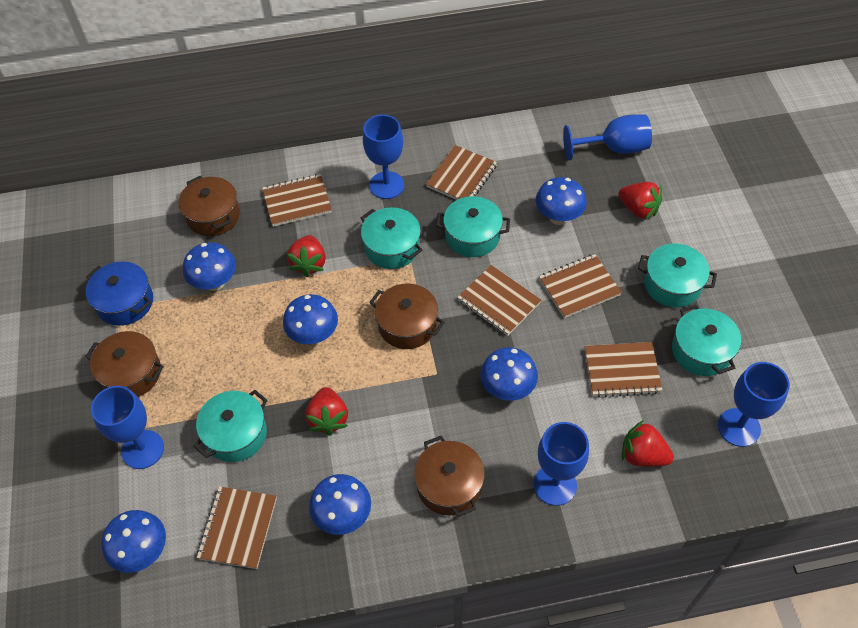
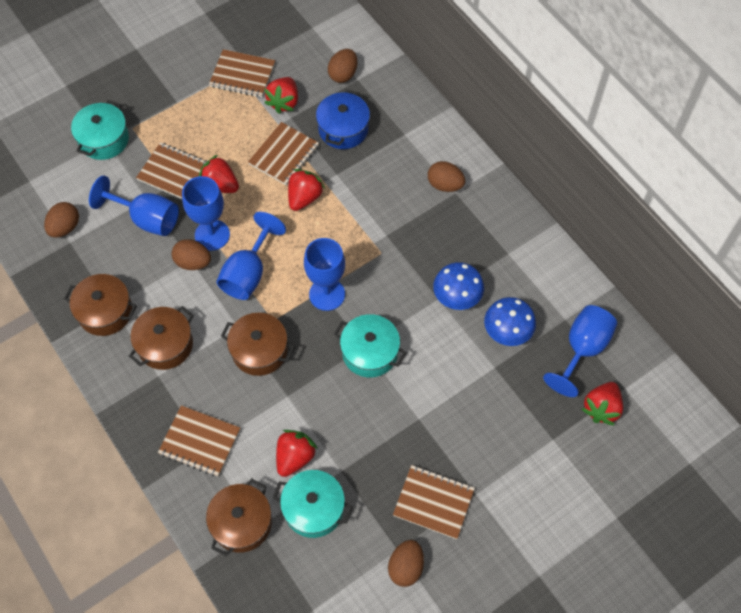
blue mushroom: 6 -> 2
brown egg: 0 -> 5
brown notebook: 6 -> 5
red strawberry: 4 -> 5
turquoise pot: 5 -> 3

